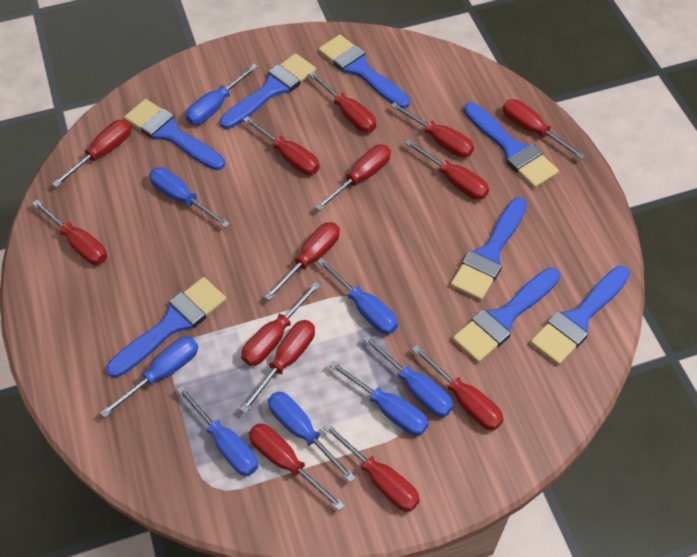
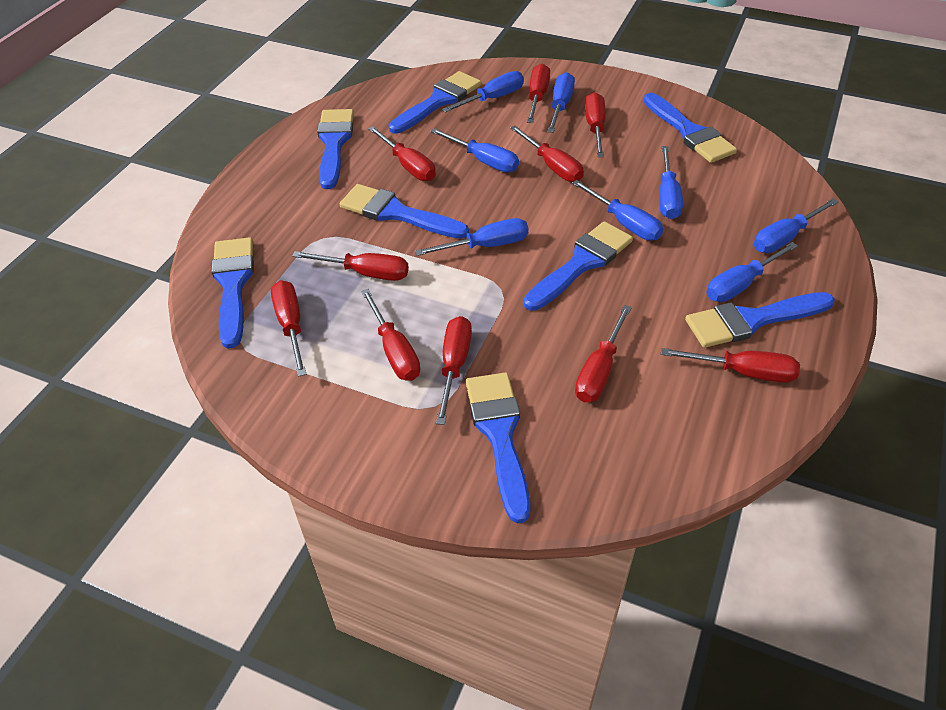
red screwdriver: 14 -> 10

